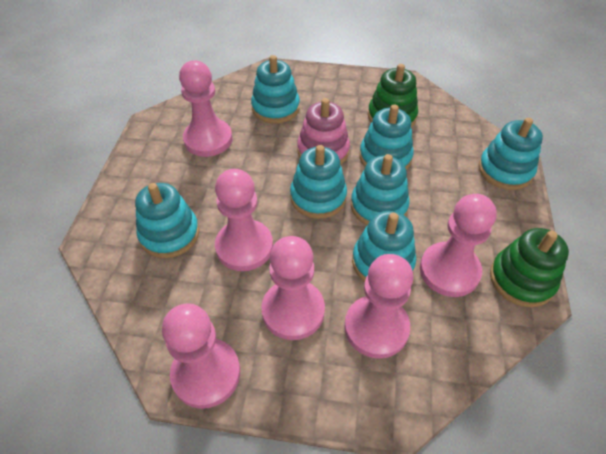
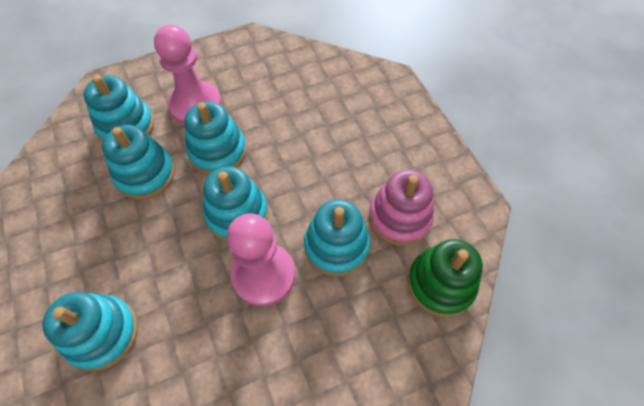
green stacking toy: 2 -> 1
pink pawn: 6 -> 2
turquoise stacking toy: 7 -> 6

